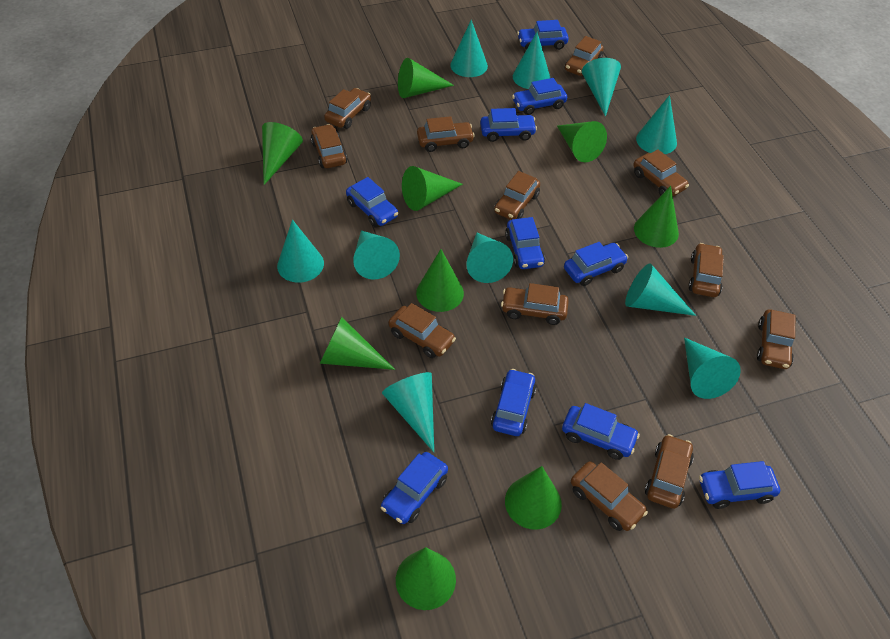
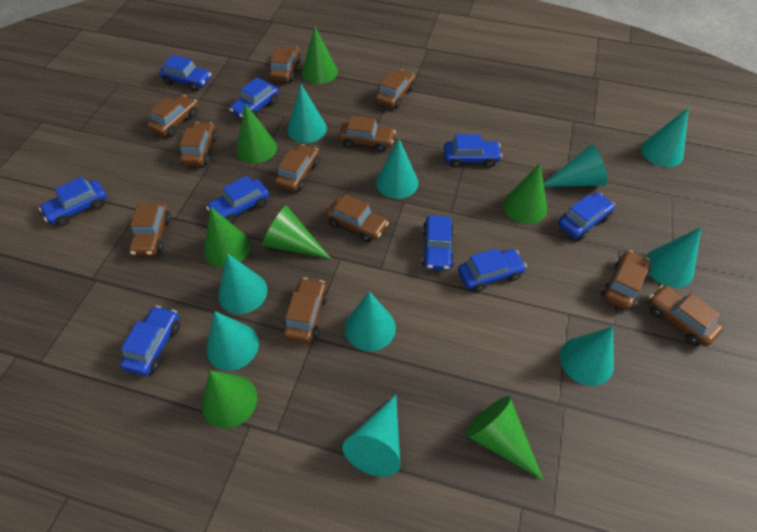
blue car: 10 -> 9
brown car: 12 -> 11
green cone: 9 -> 7

